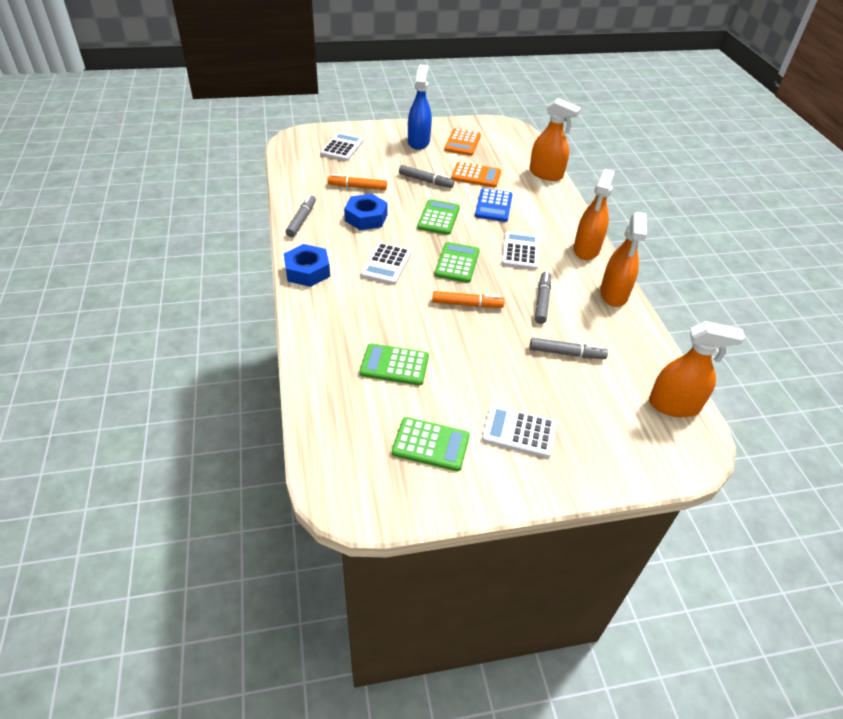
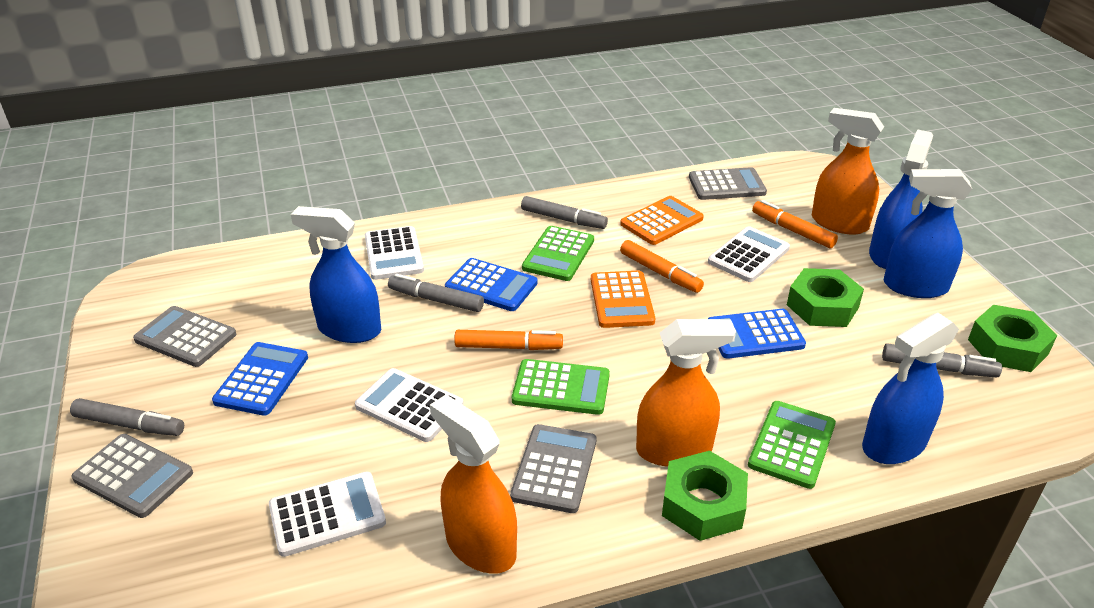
blue calculator: 1 -> 3
blue nut: 2 -> 0
blue spray bottle: 1 -> 4
green calculator: 4 -> 3
green nut: 0 -> 3
grey calculator: 0 -> 4
orange marker: 2 -> 3
orange spray bottle: 4 -> 3

